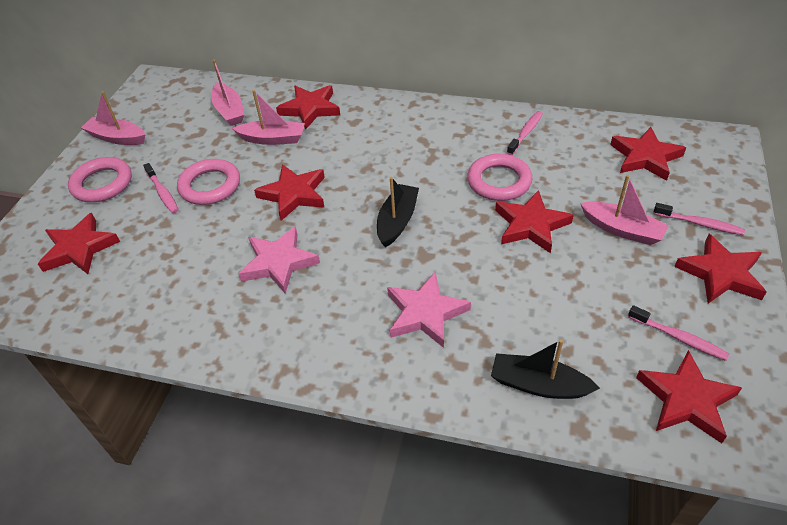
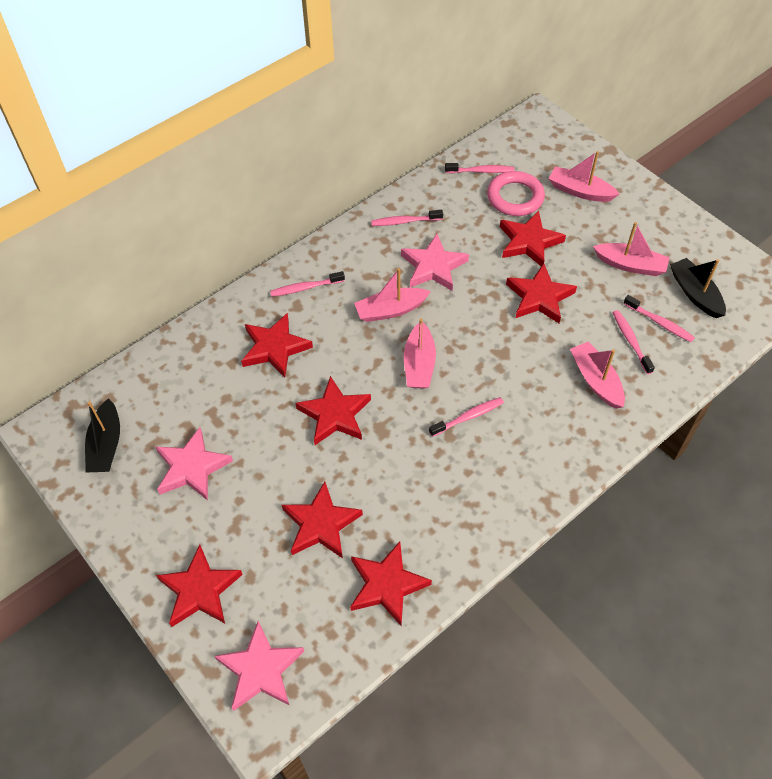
pink boat: 4 -> 5
pink ring: 3 -> 1
pink star: 2 -> 3
pink toothbrush: 4 -> 6

